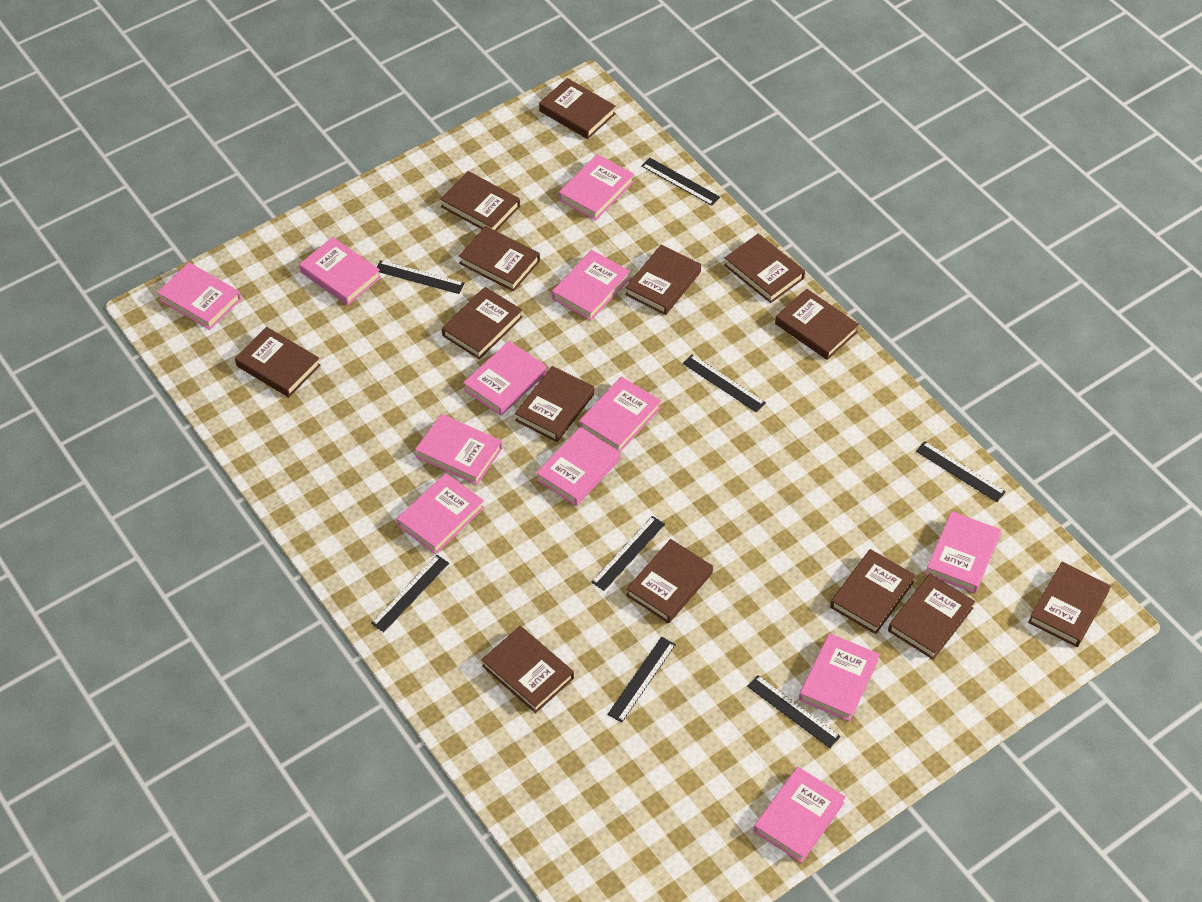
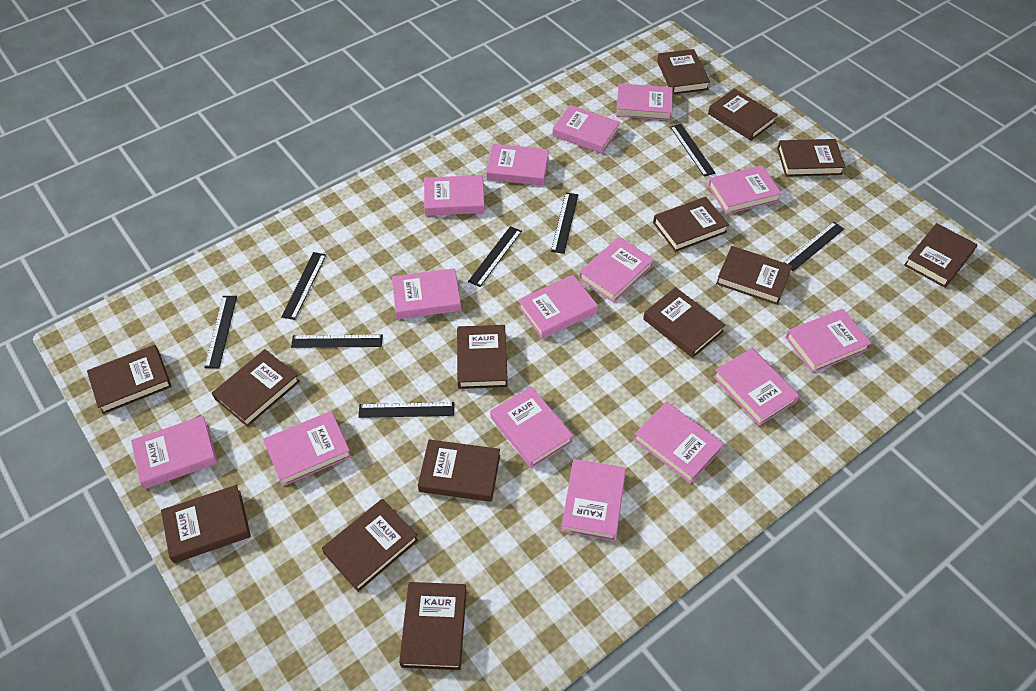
pink book: 12 -> 15

